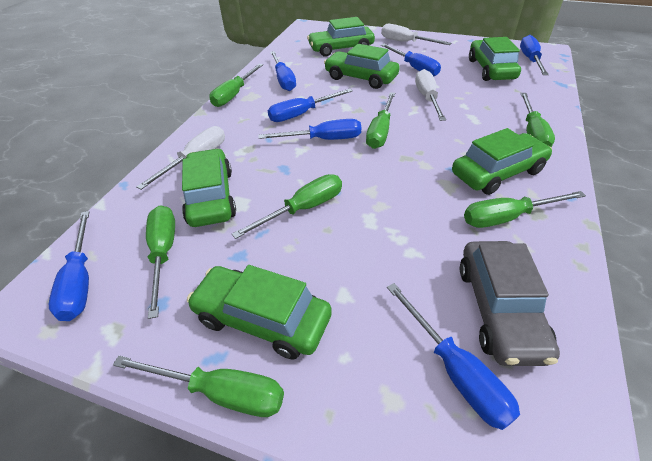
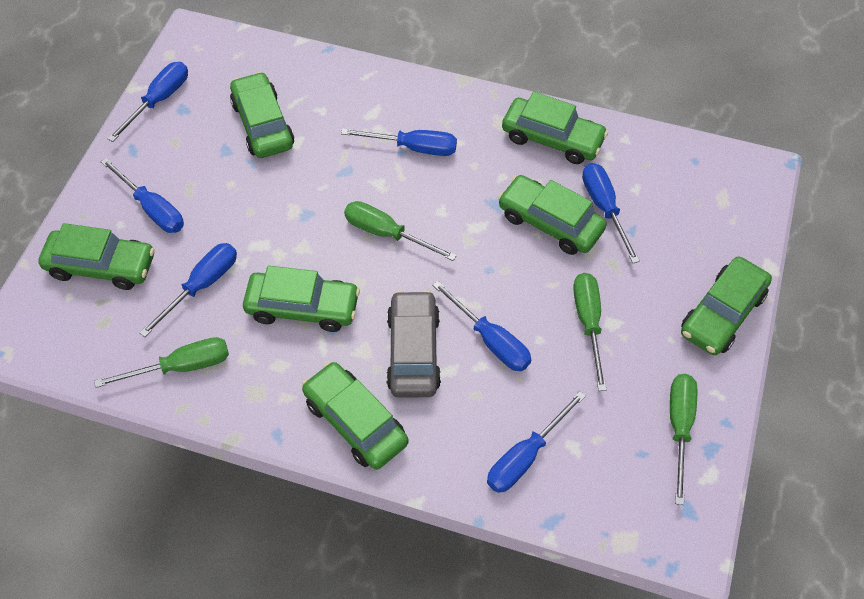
green car: 6 -> 7
green screwdriver: 7 -> 4
white screwdriver: 3 -> 0

